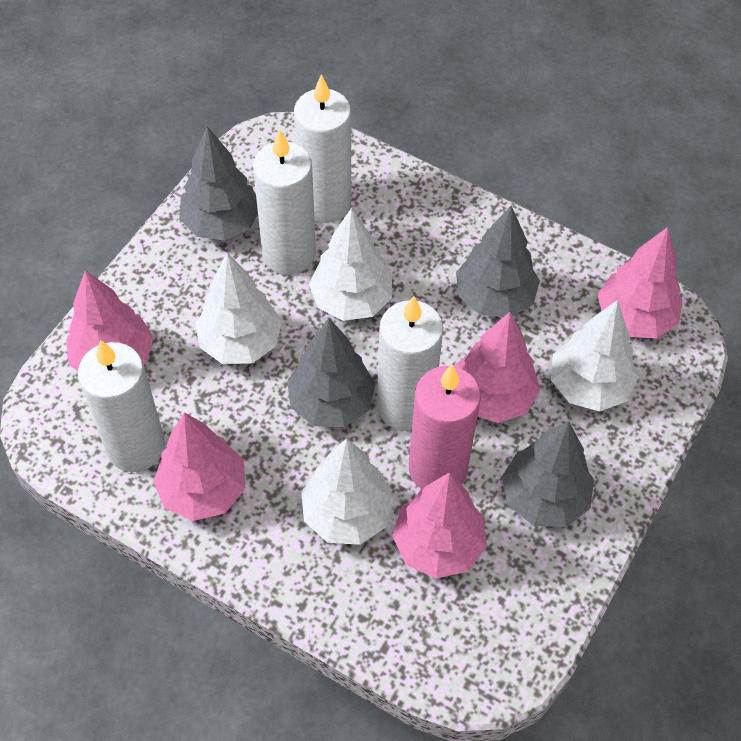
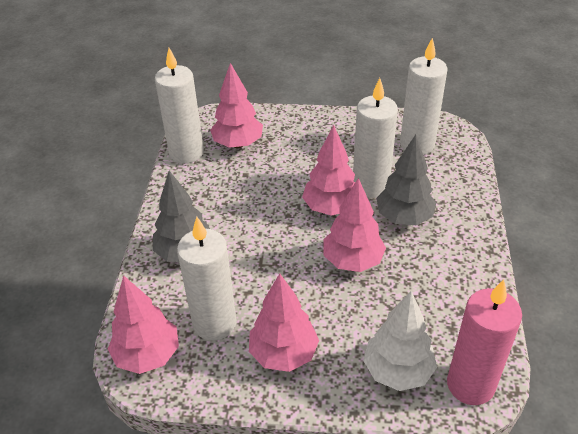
grey tree: 4 -> 2
white tree: 4 -> 1

